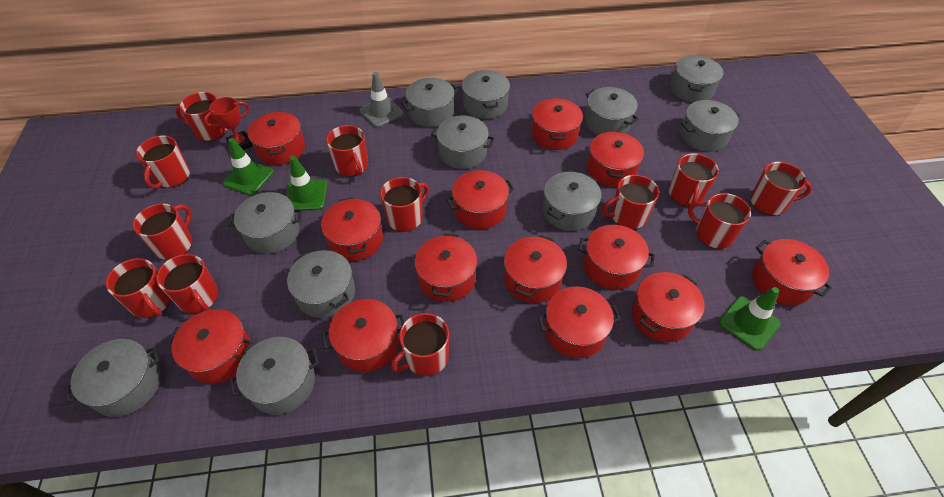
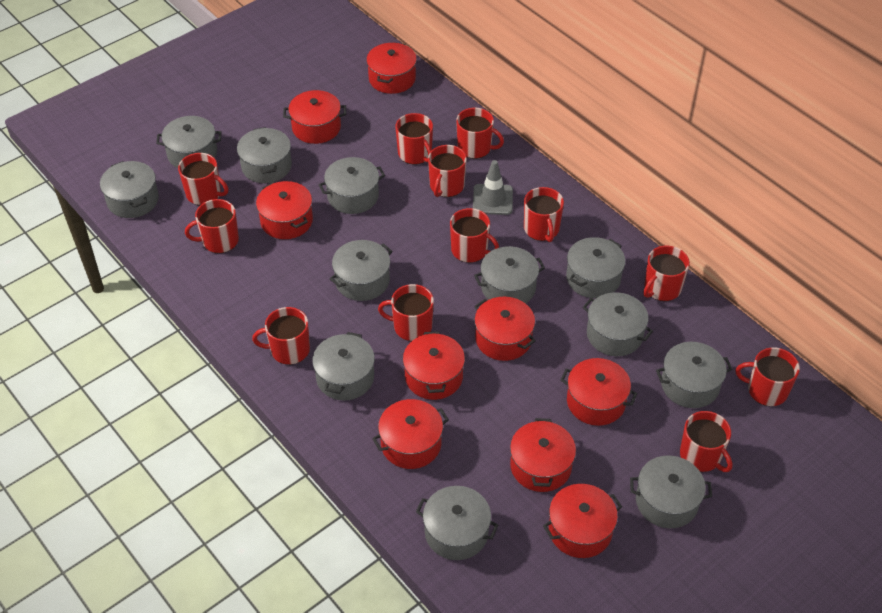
green traffic cone: 3 -> 0
grey pot: 11 -> 12
red pot: 13 -> 9
red trophy: 1 -> 0

